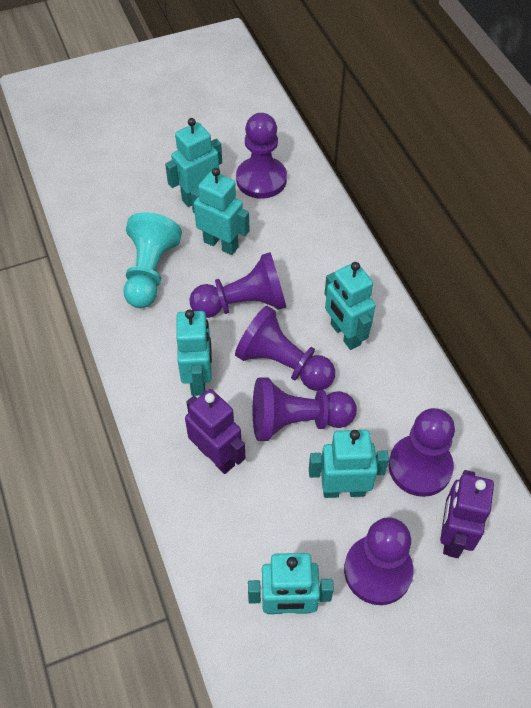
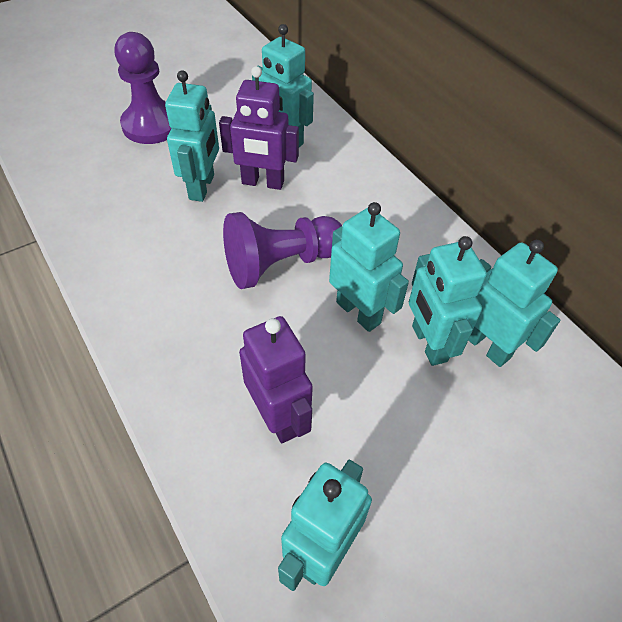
purple pawn: 6 -> 2
turquoise pawn: 1 -> 0

